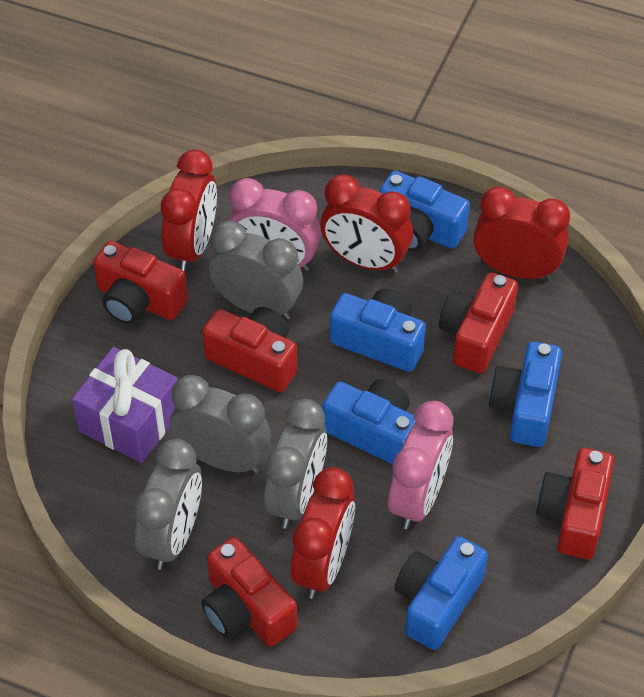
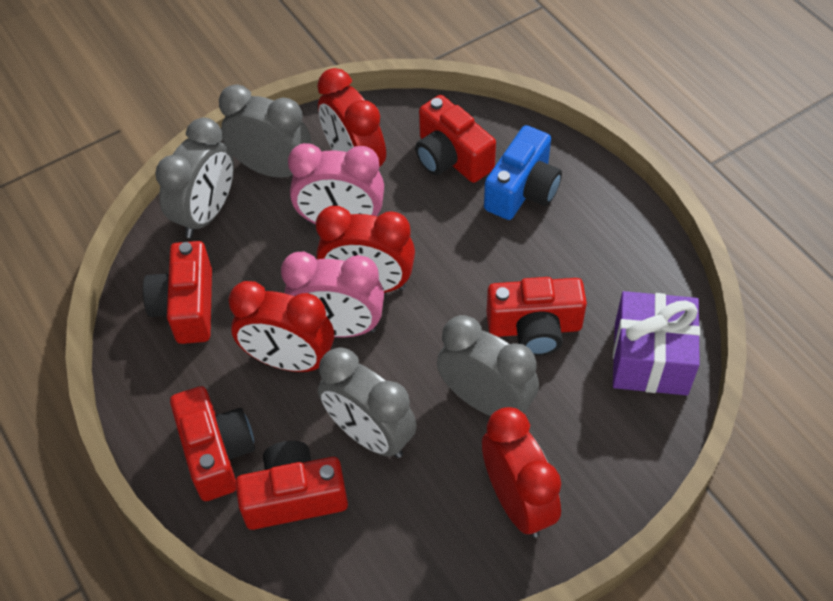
blue camera: 5 -> 1

